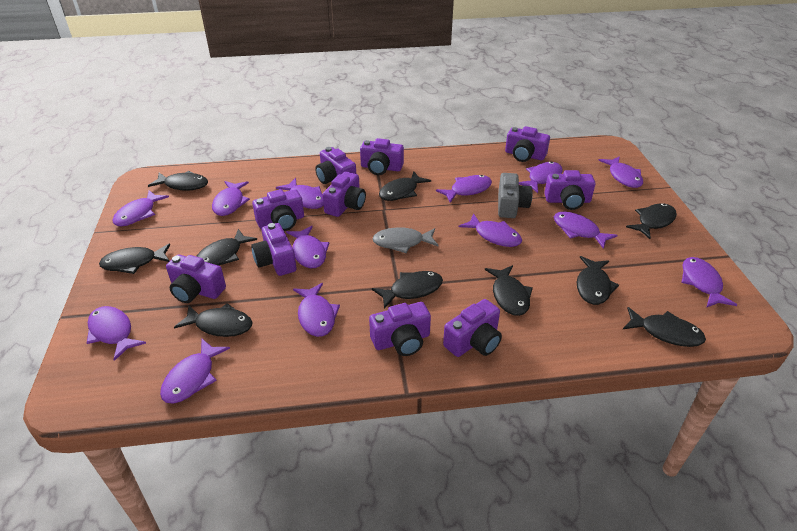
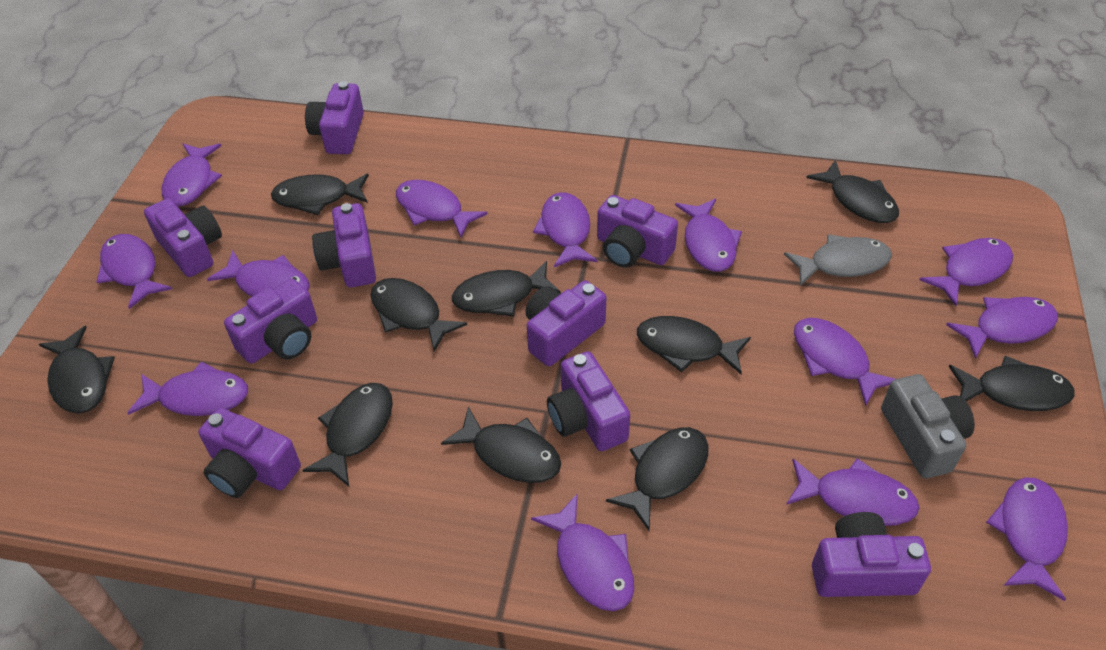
purple camera: 10 -> 9

